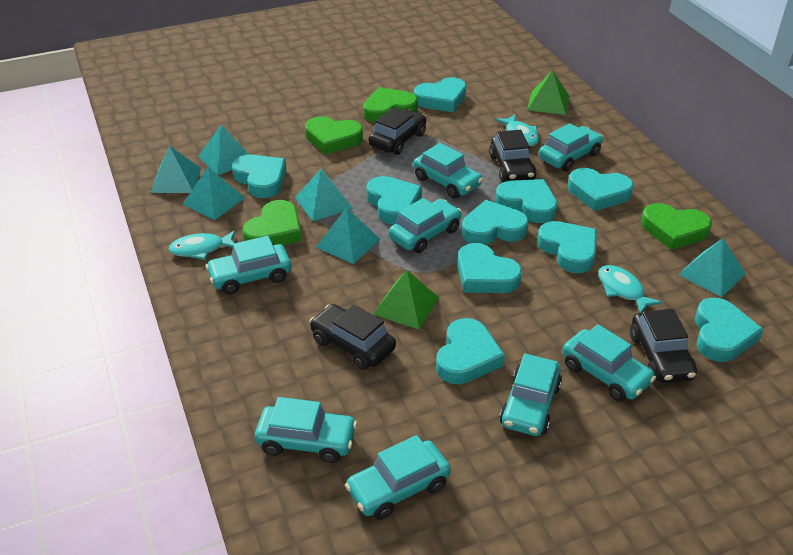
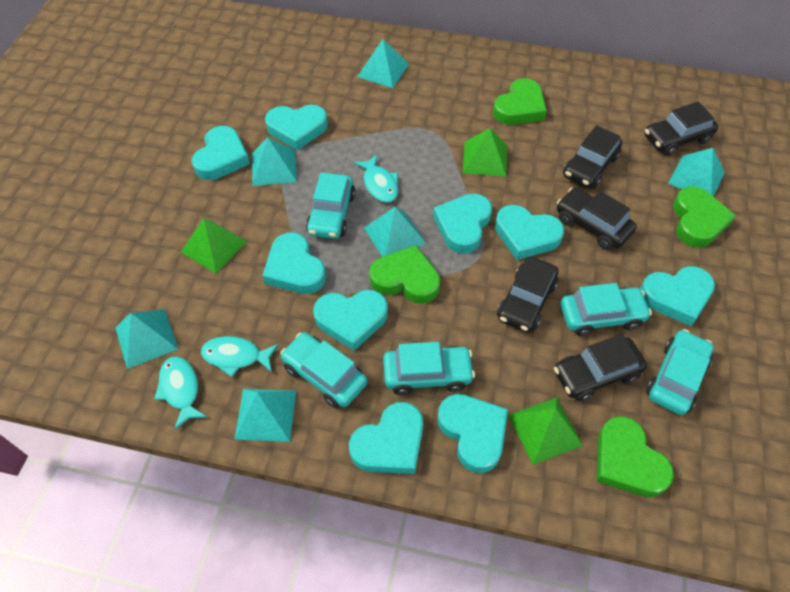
black car: 4 -> 5
green pyramid: 2 -> 3
turquoise car: 8 -> 5
turquoise heart: 10 -> 9

